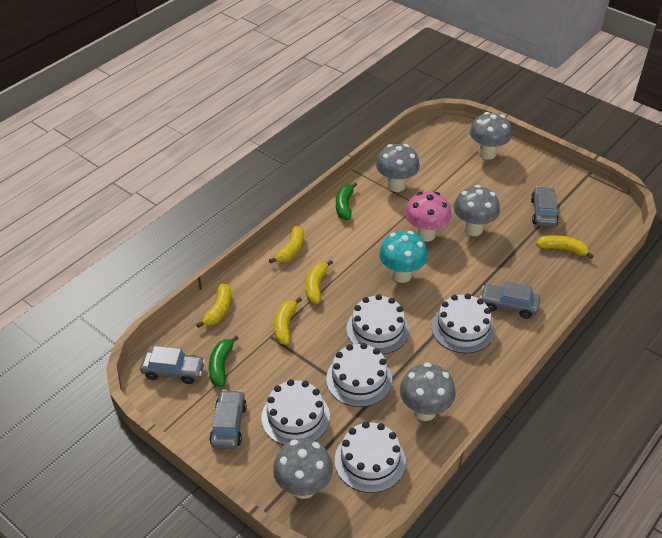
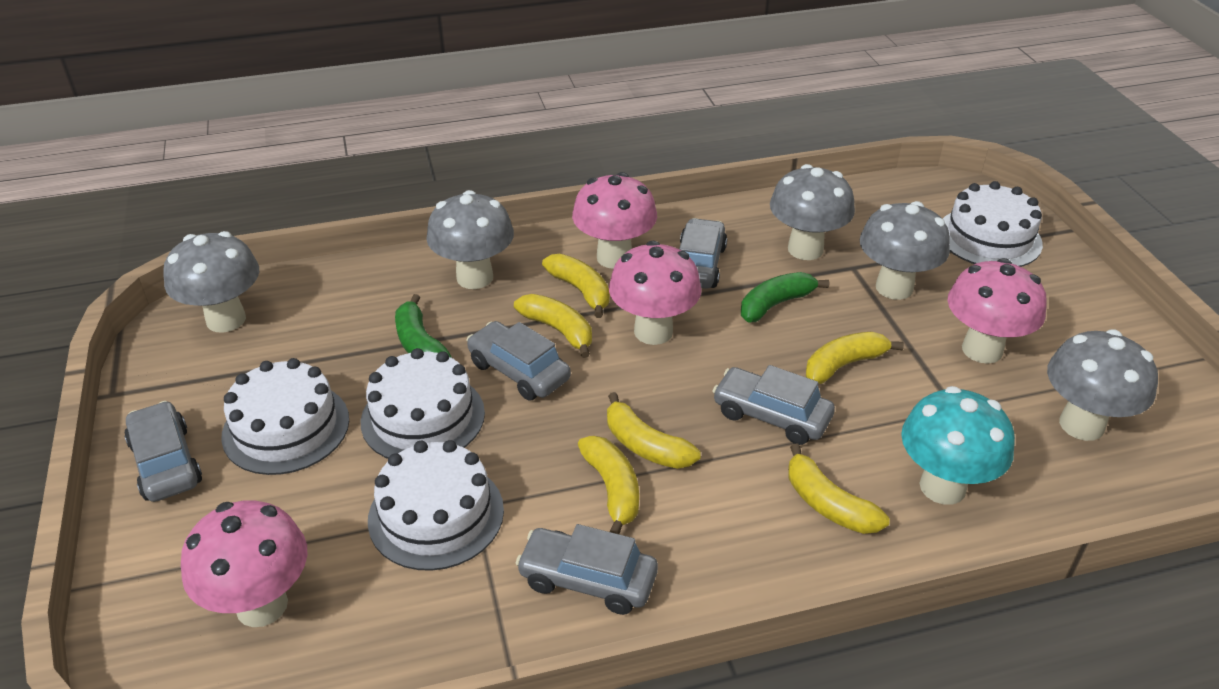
grey car: 4 -> 5
pink mushroom: 1 -> 4
white cake: 5 -> 4
yellow banana: 5 -> 6

